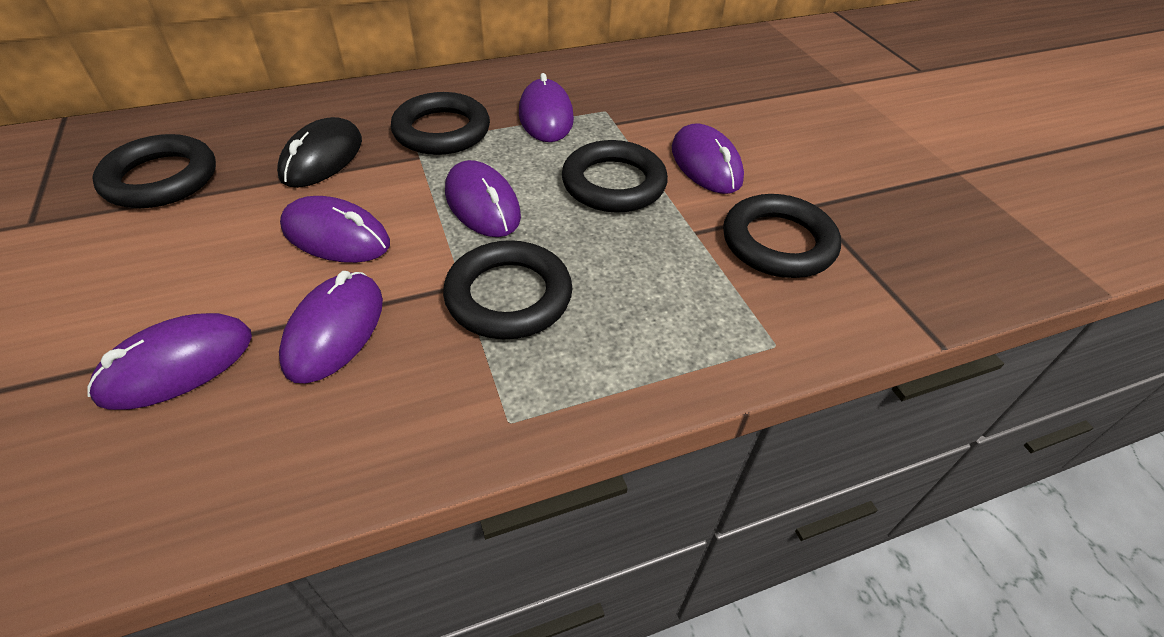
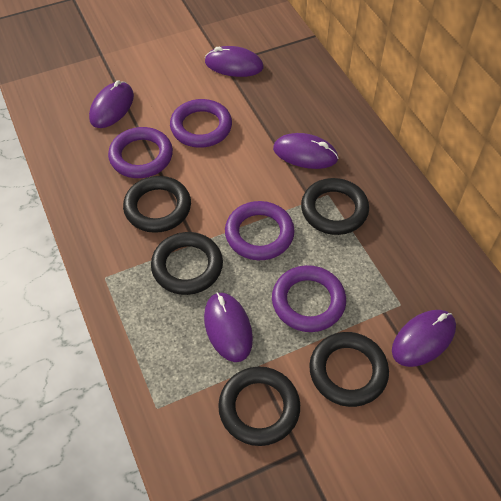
black mouse: 1 -> 0
purple mouse: 6 -> 5
purple ring: 0 -> 4

